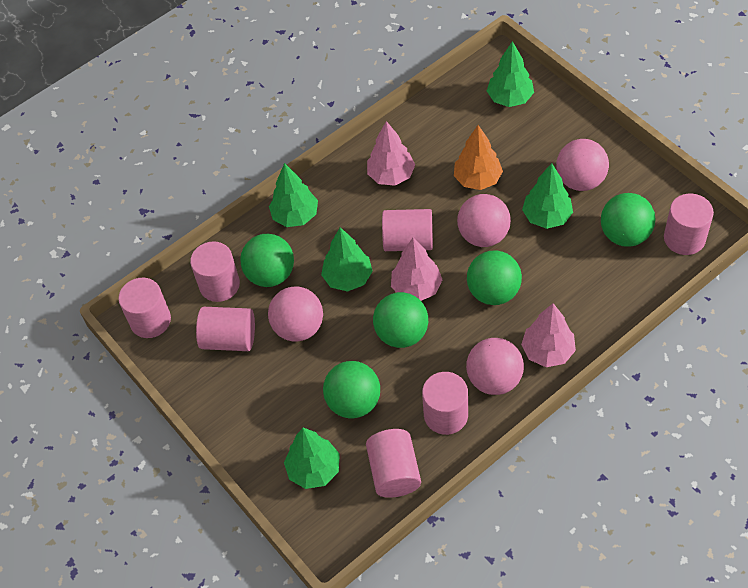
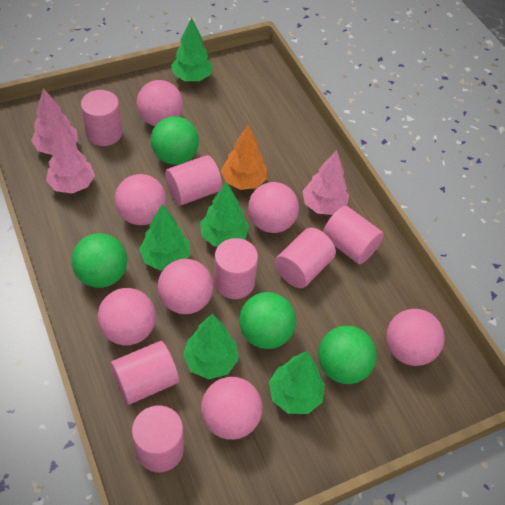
green ball: 5 -> 4
pink ball: 4 -> 7

